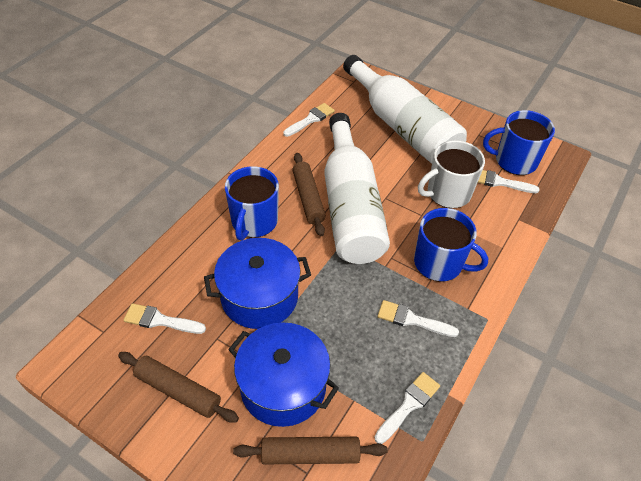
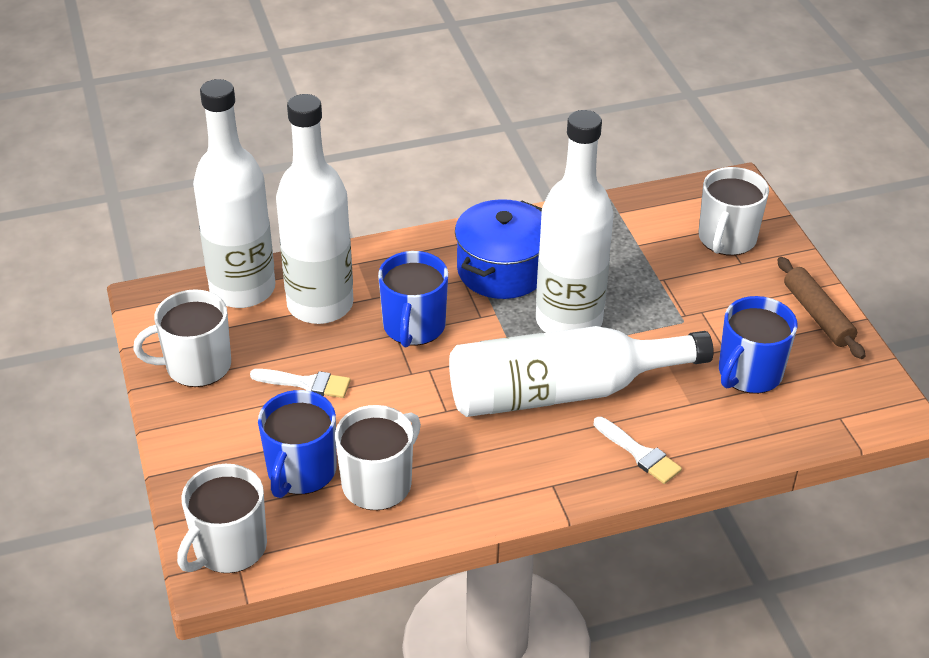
blue pot: 2 -> 1
brown rolling pin: 3 -> 1
white bottle: 2 -> 4
white brush: 5 -> 2
white mug: 1 -> 4

